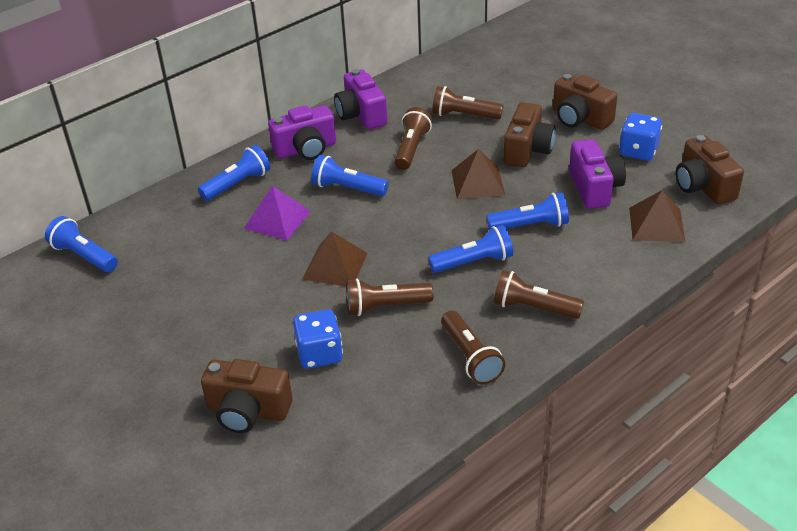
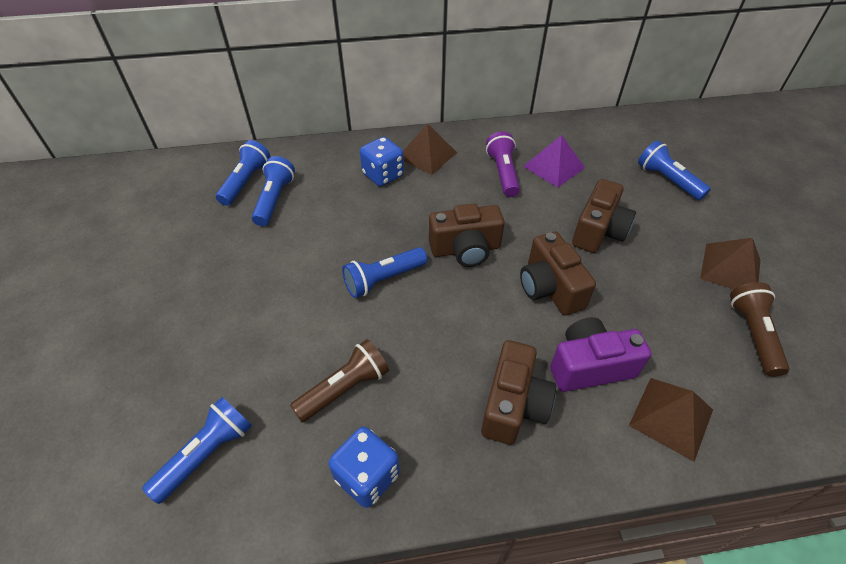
brown flashlight: 5 -> 2
purple camera: 3 -> 1
purple flashlight: 0 -> 1

